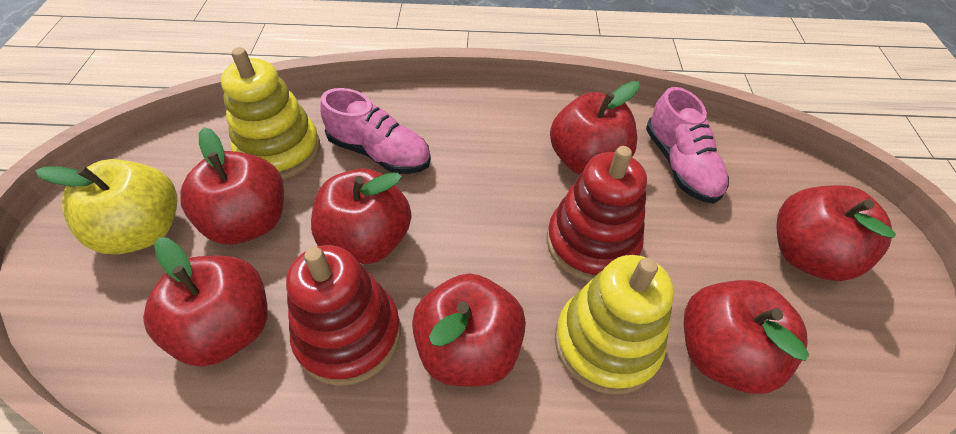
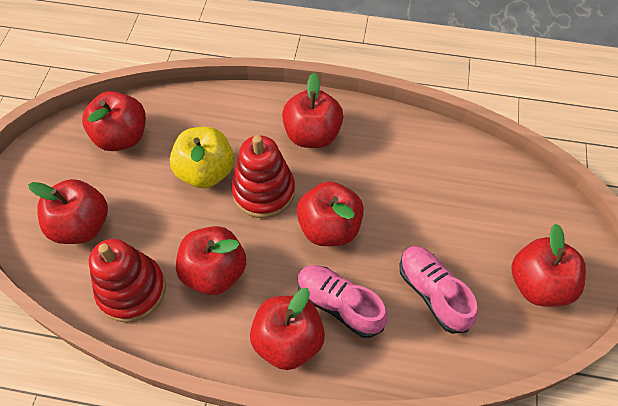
yellow stacking toy: 2 -> 0

